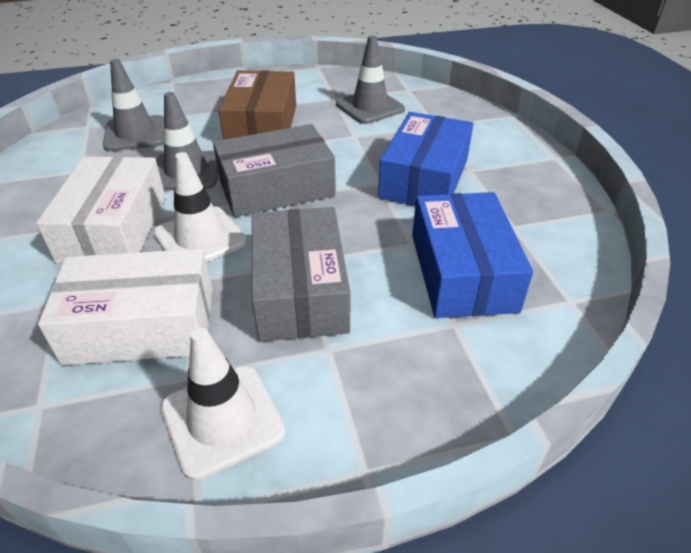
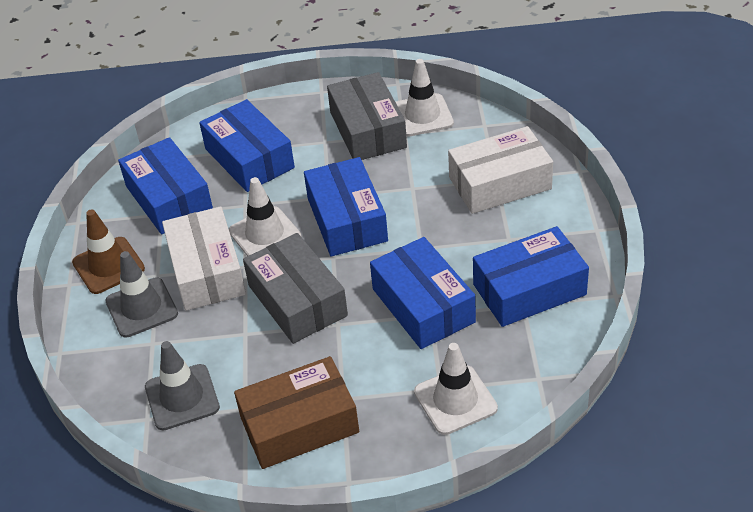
blue box: 2 -> 5
brown traffic cone: 0 -> 1
grey traffic cone: 3 -> 2
white traffic cone: 2 -> 3

